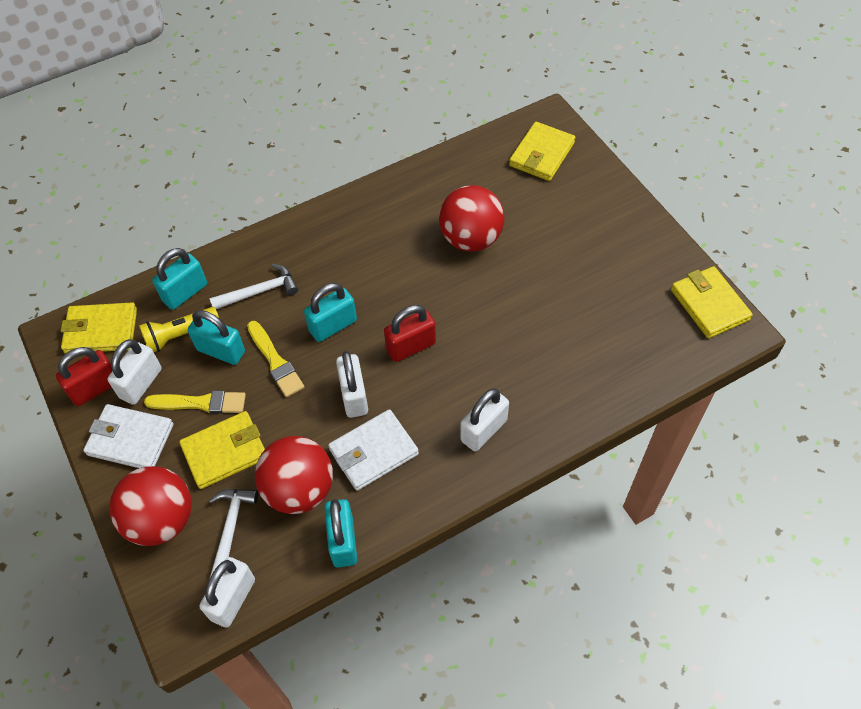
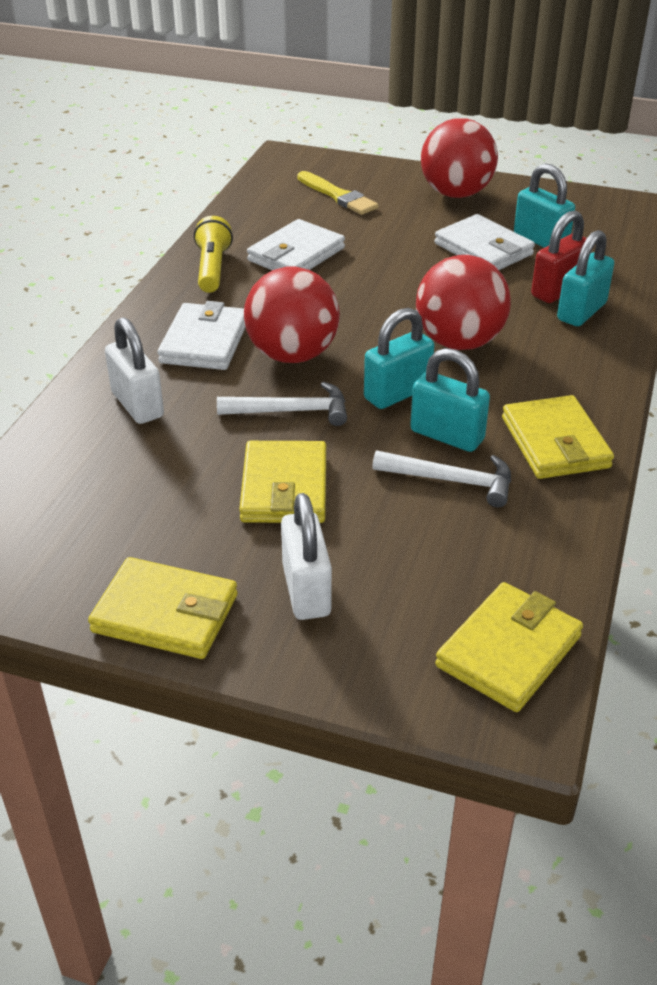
red padlock: 2 -> 1
white padlock: 4 -> 2
white wallet: 2 -> 3
yellow brush: 2 -> 1

